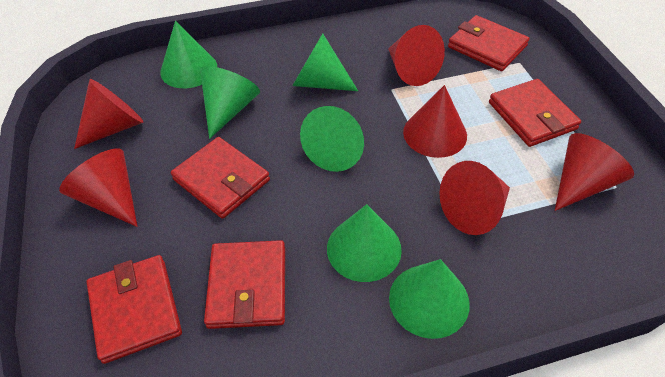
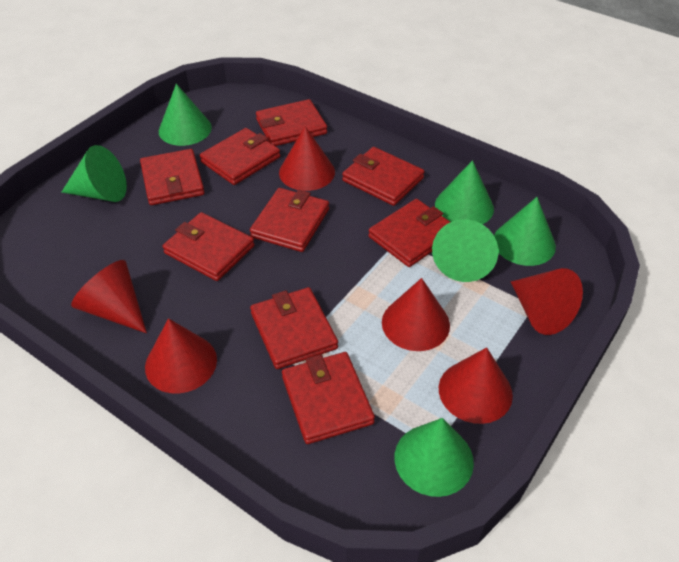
red wallet: 5 -> 9

